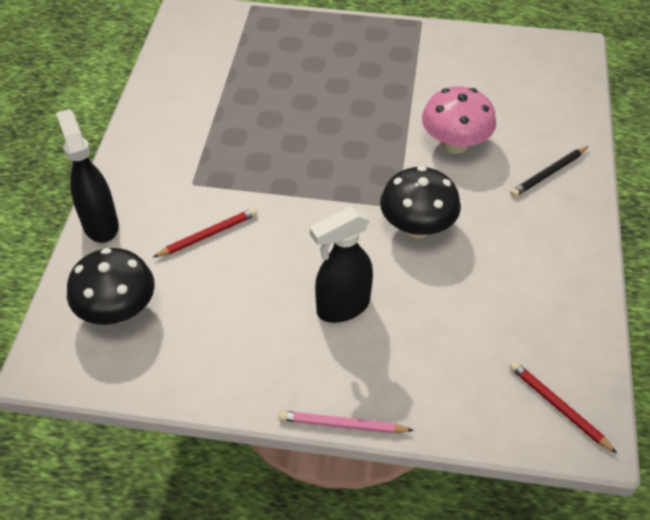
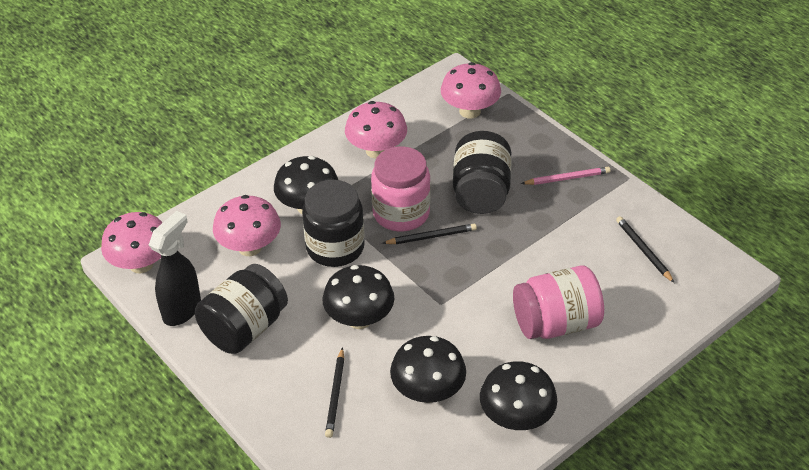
black jar: 0 -> 3
black mushroom: 2 -> 4
black pencil: 1 -> 3
black spray bottle: 2 -> 1
pink jar: 0 -> 2
pink mushroom: 1 -> 4
red pencil: 2 -> 0

